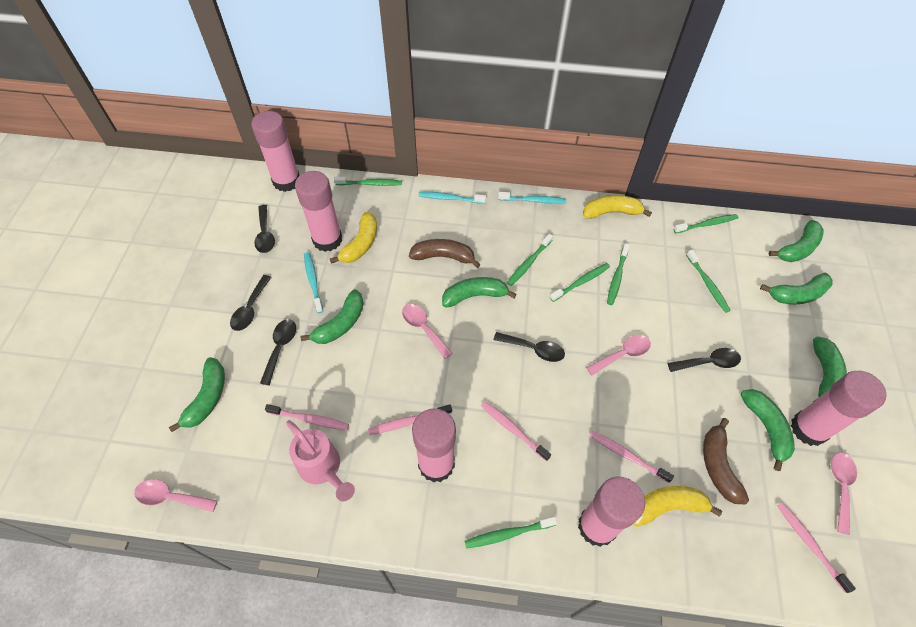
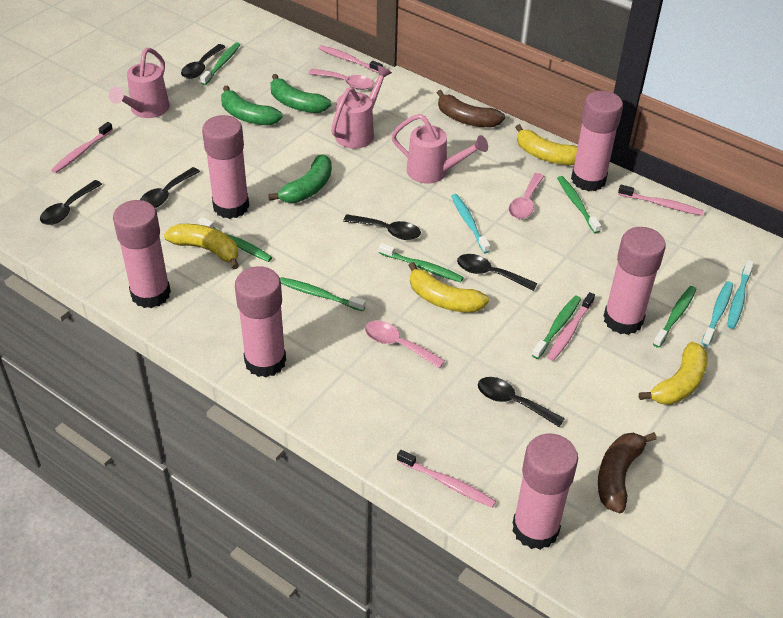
black spoon: 5 -> 6
green banana: 7 -> 3
pink glue stick: 5 -> 6
pink spoon: 4 -> 3
pink watering can: 1 -> 3
yellow banana: 3 -> 4

